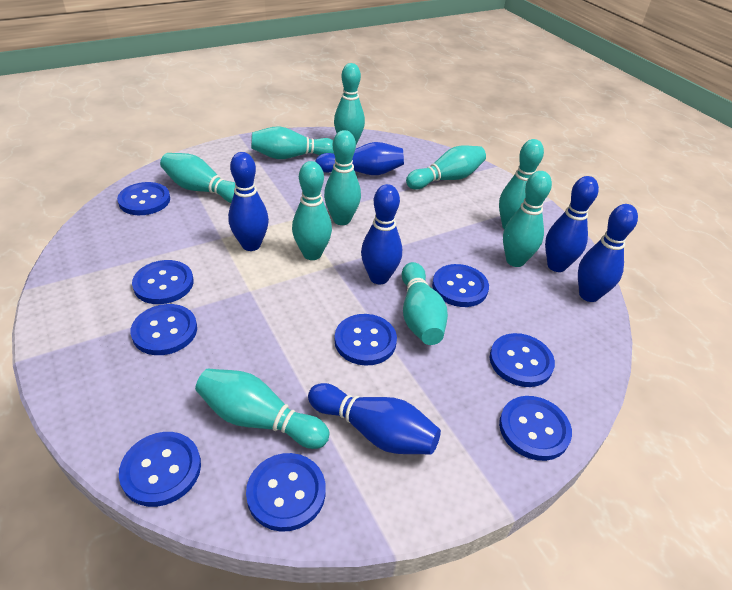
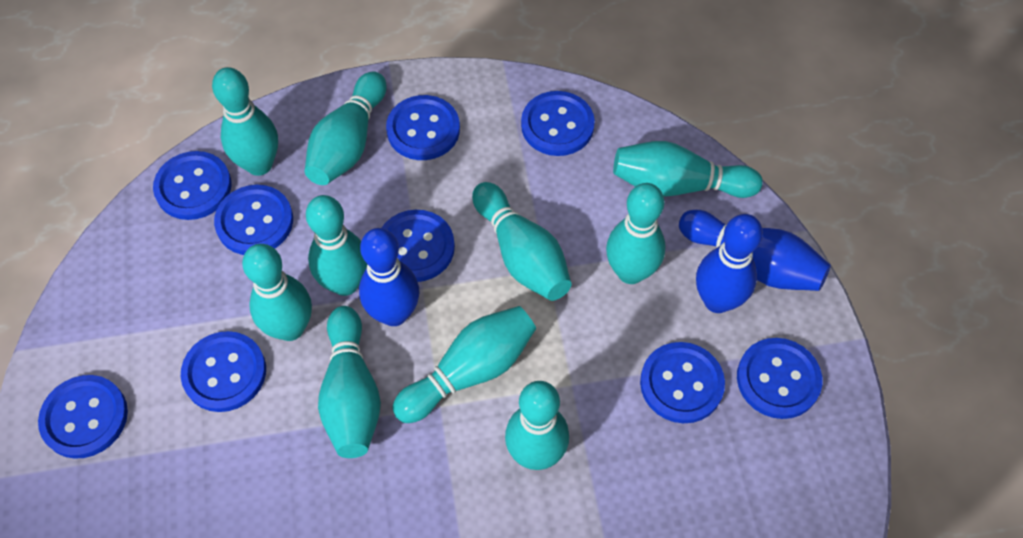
blue bowling pin: 6 -> 3

